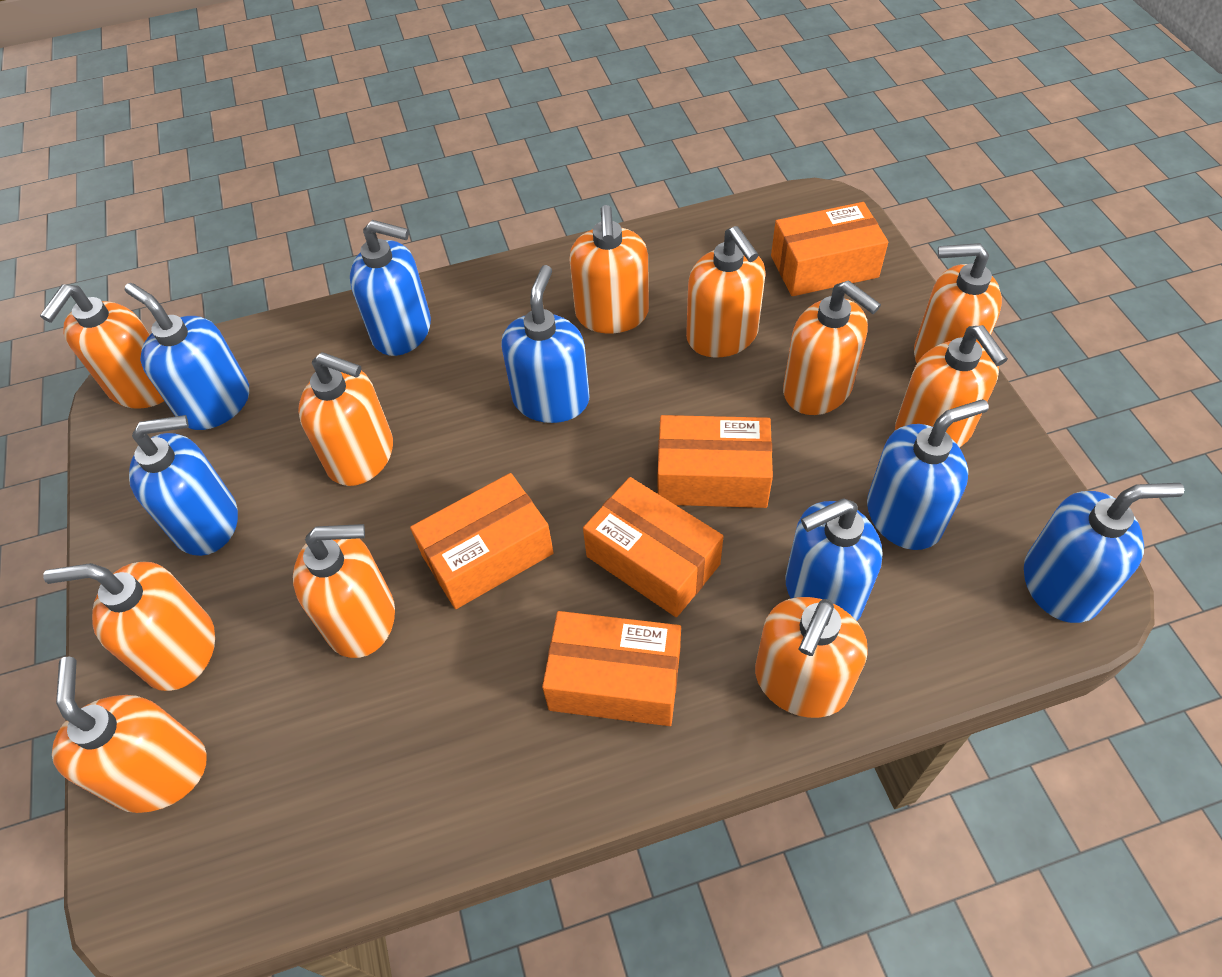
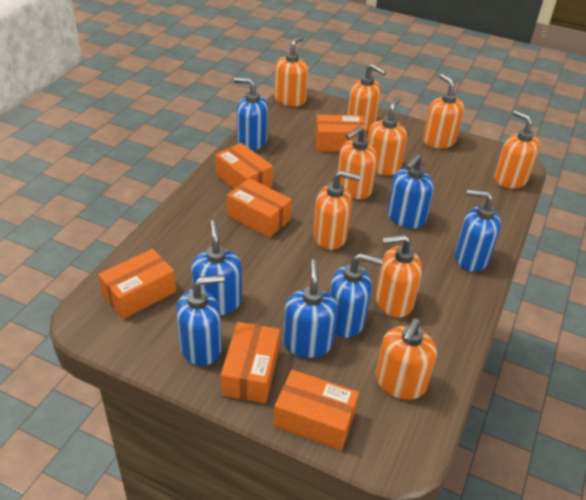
orange box: 5 -> 6
orange soap dispenser: 11 -> 9

